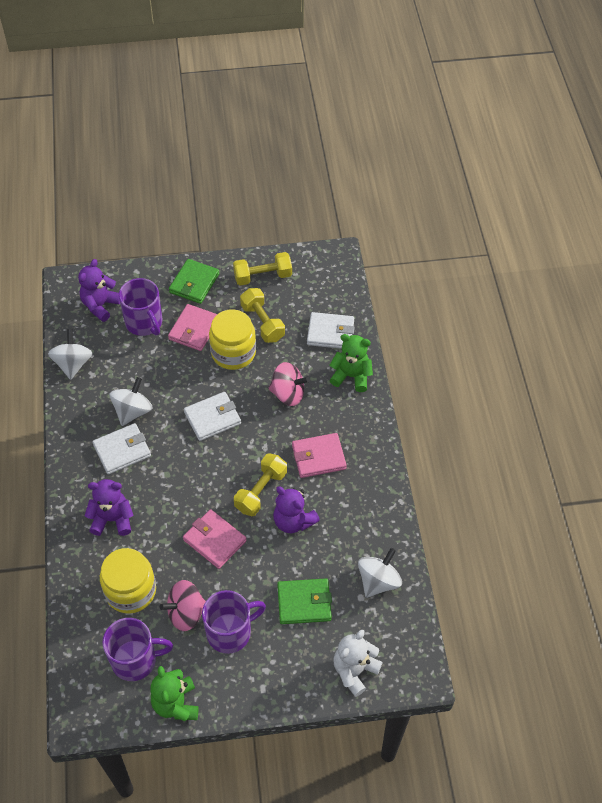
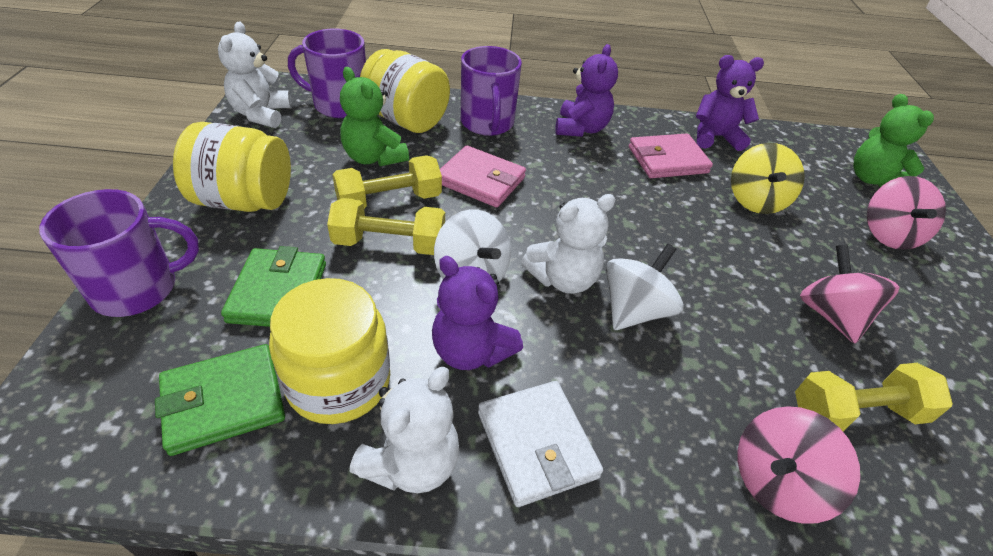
pink spinning top: 2 -> 3
pink wallet: 3 -> 2
white spinning top: 3 -> 2
white teddy bear: 1 -> 3
white wallet: 3 -> 1
yellow jar: 2 -> 3
yellow spinning top: 0 -> 1

